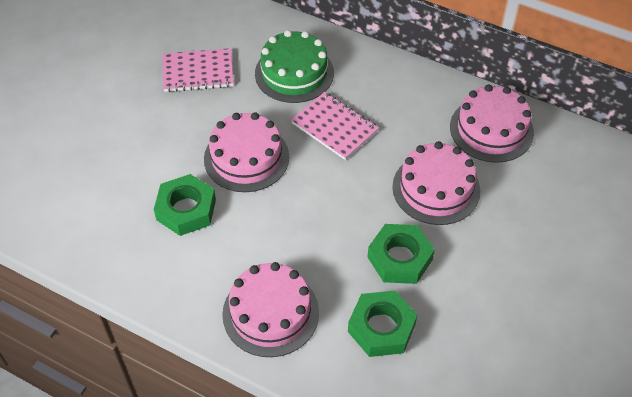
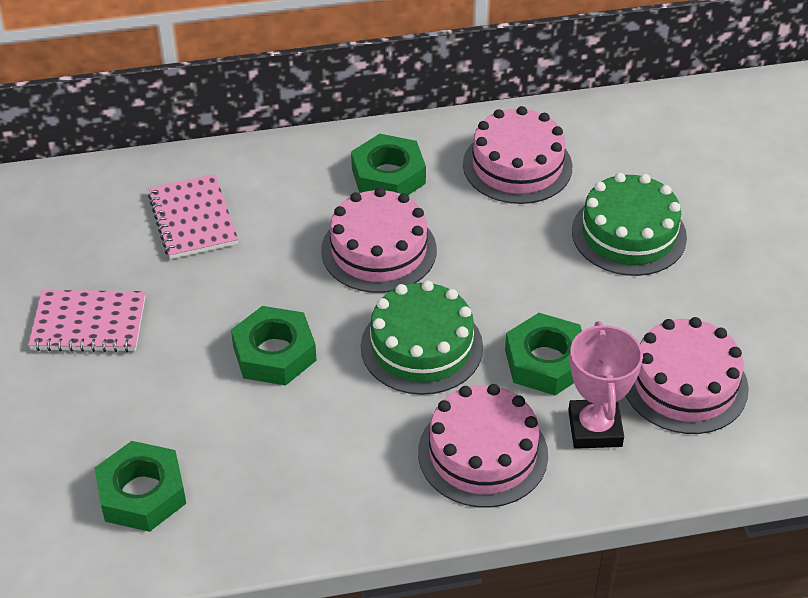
green cake: 1 -> 2
green nut: 3 -> 4
pink trophy: 0 -> 1

